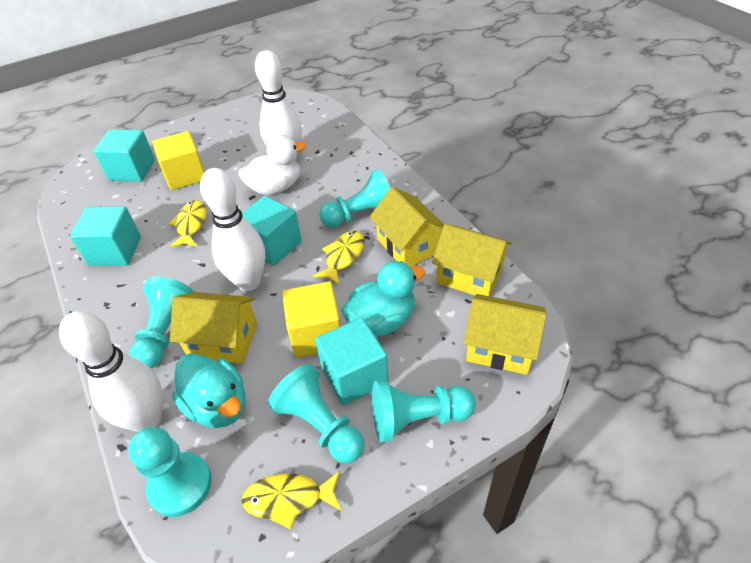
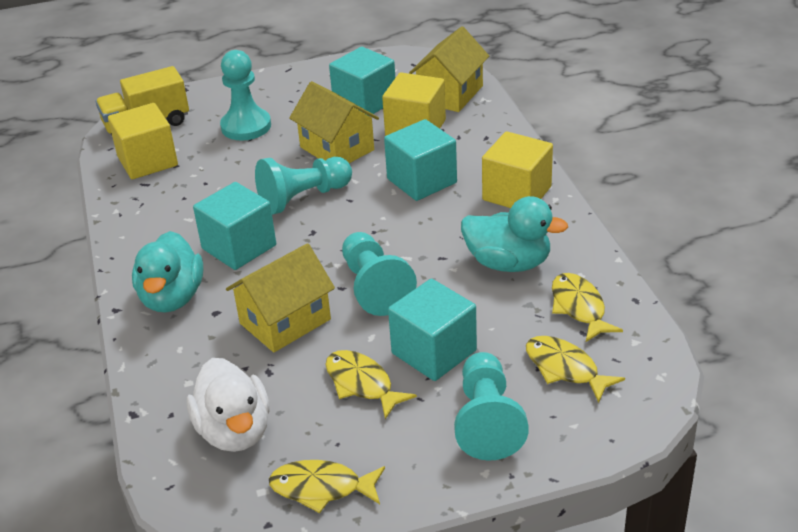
turquoise pawn: 5 -> 4
white bowling pin: 3 -> 0
yellow cube: 2 -> 3
yellow fish: 3 -> 4
yellow house: 4 -> 3
yellow truck: 0 -> 1

